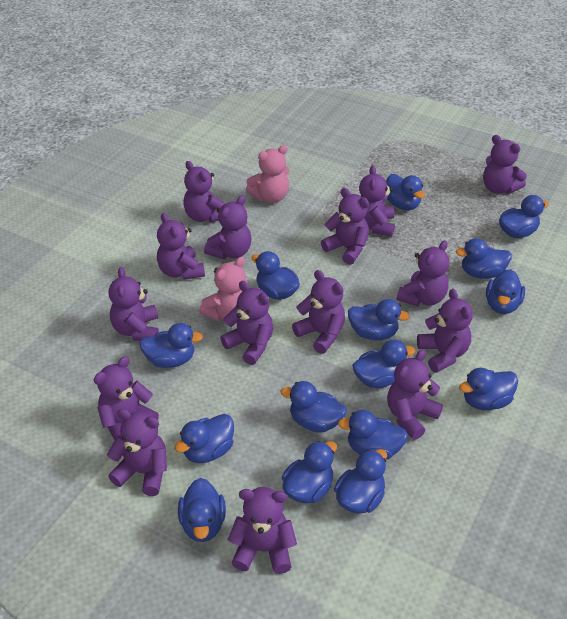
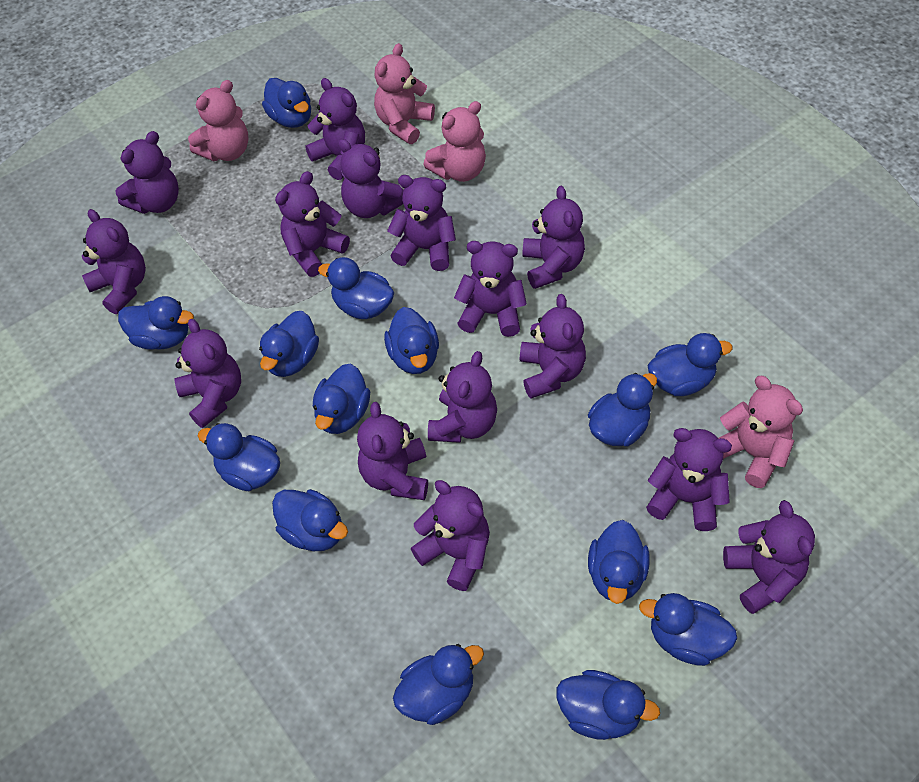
blue duck: 15 -> 14
pink teddy bear: 2 -> 4

